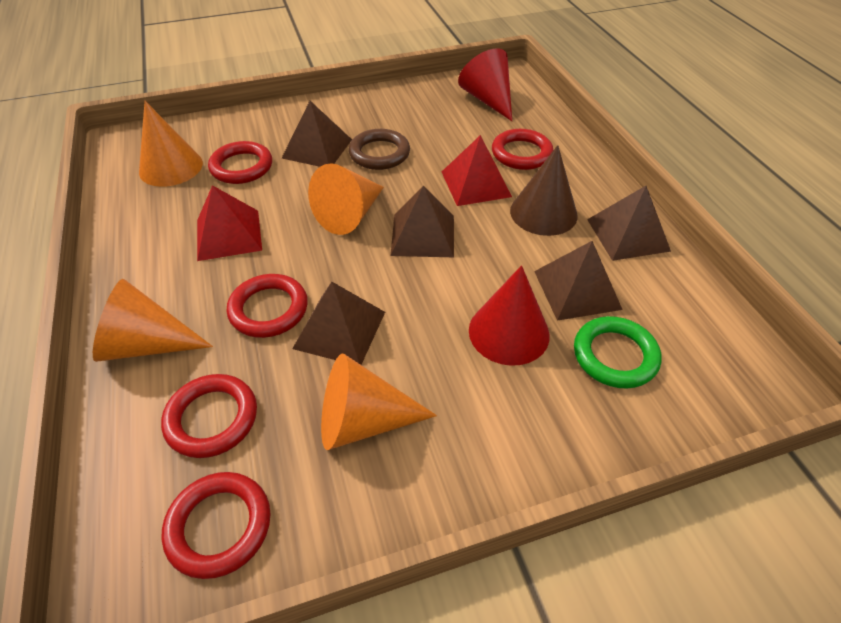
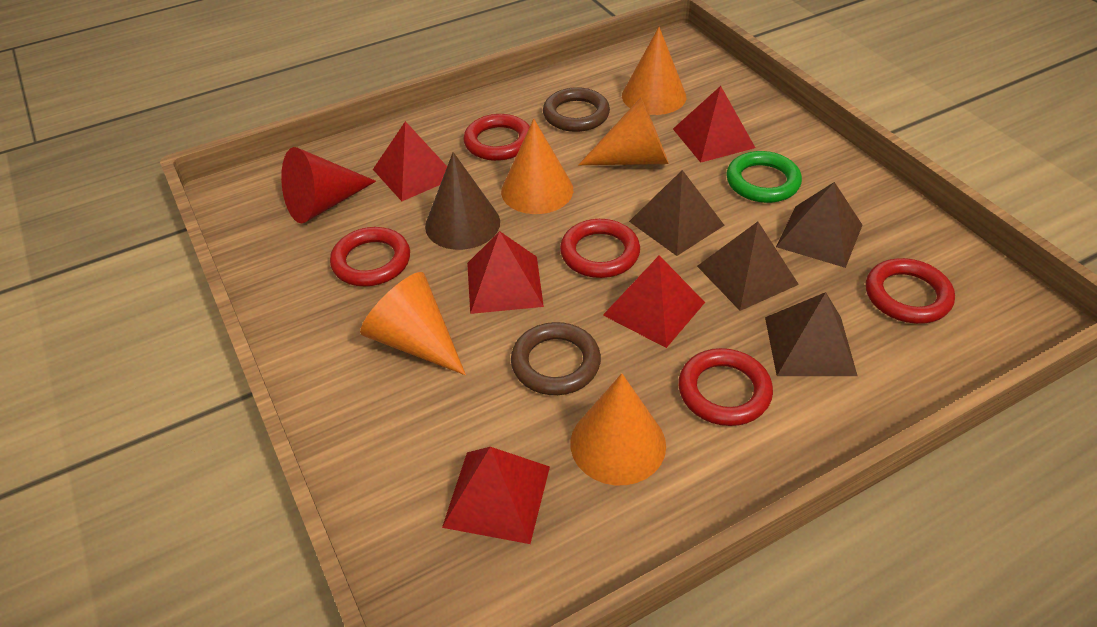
brown pyramid: 5 -> 4
brown ring: 1 -> 2
orange cone: 4 -> 5
red cone: 2 -> 1
red pyramid: 2 -> 5

